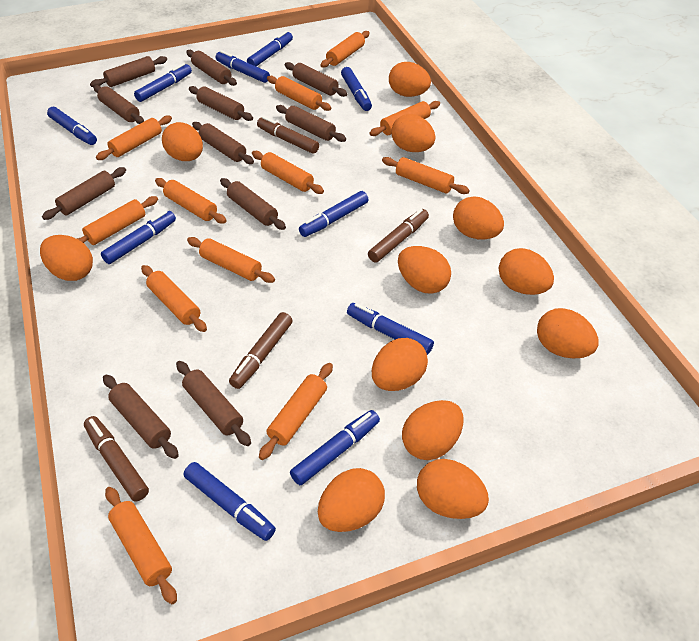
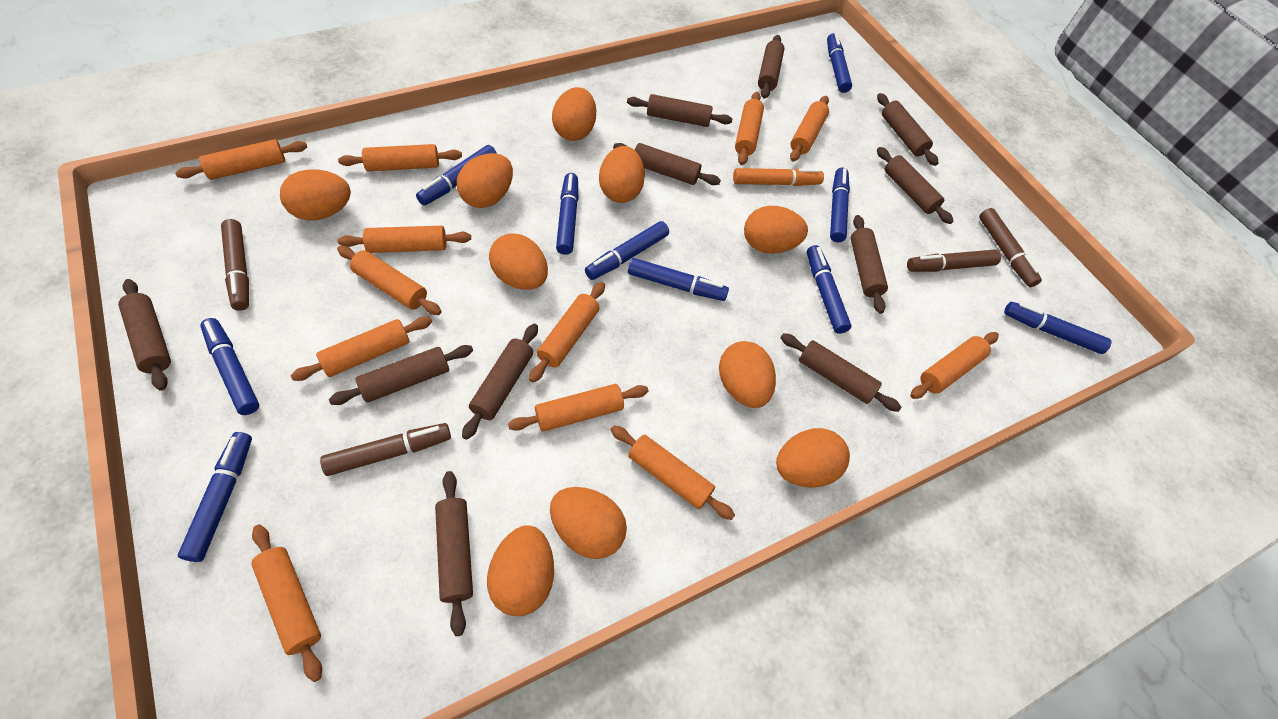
orange egg: 12 -> 10
orange marker: 0 -> 1

